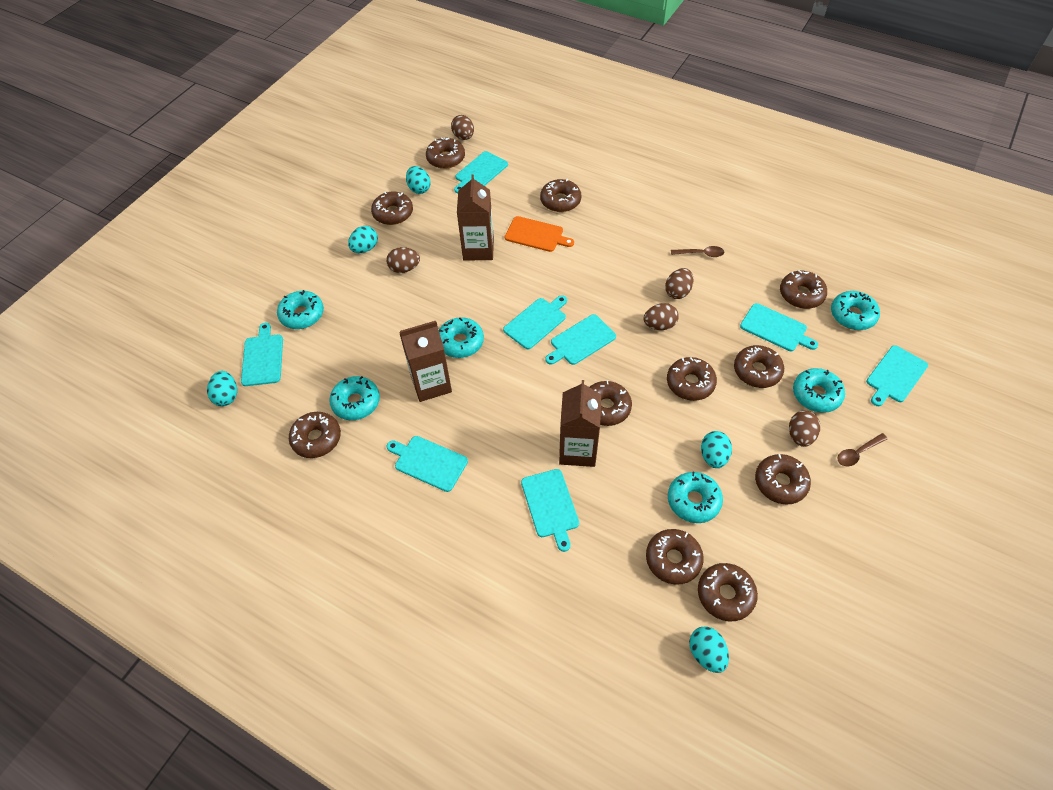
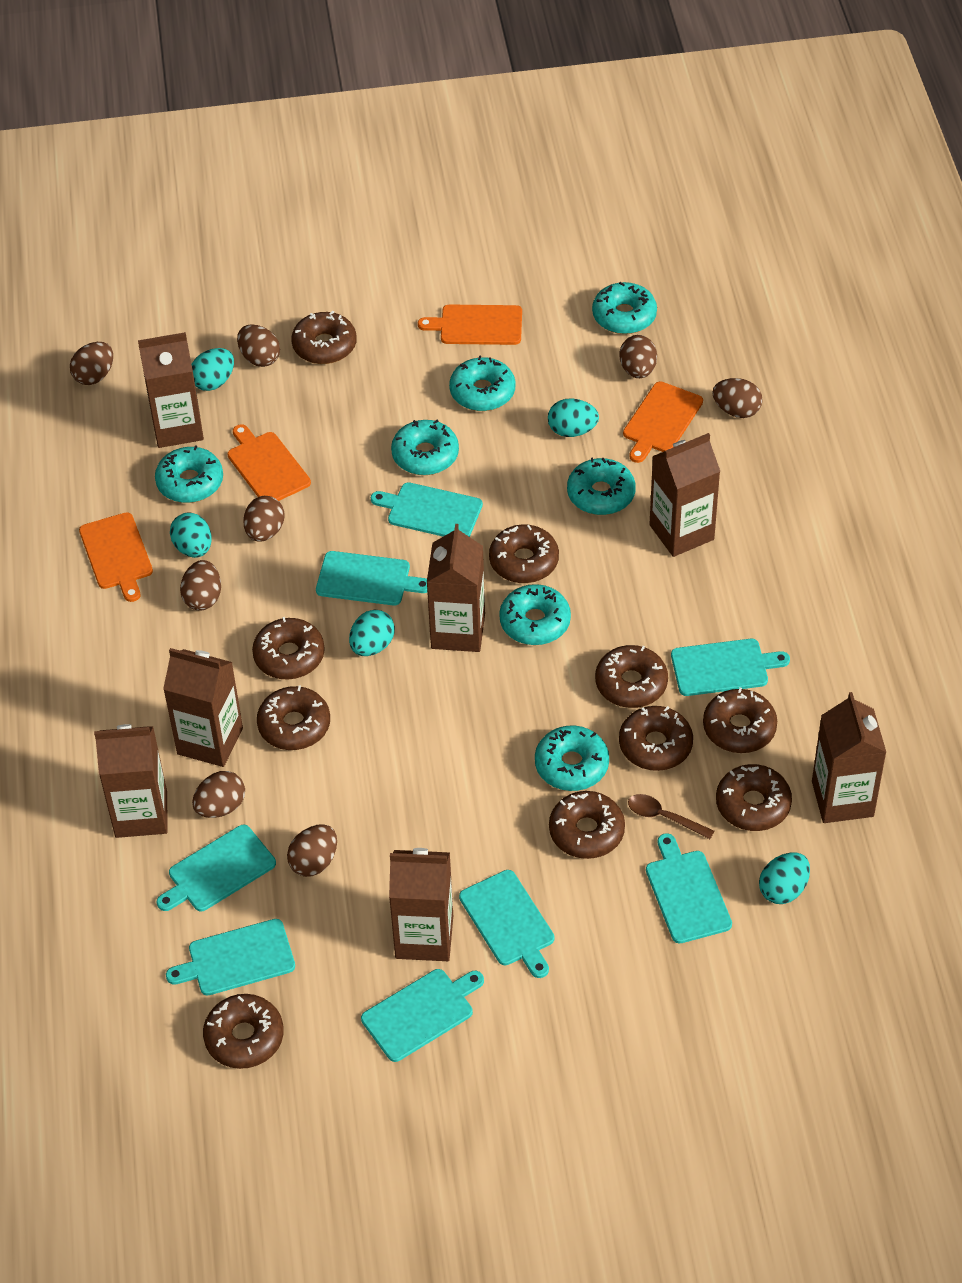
brown carton: 3 -> 7
brown donut: 11 -> 10
brown egg: 5 -> 8
brown spoon: 2 -> 1
orange cutting board: 1 -> 4
turquoise donut: 6 -> 7

